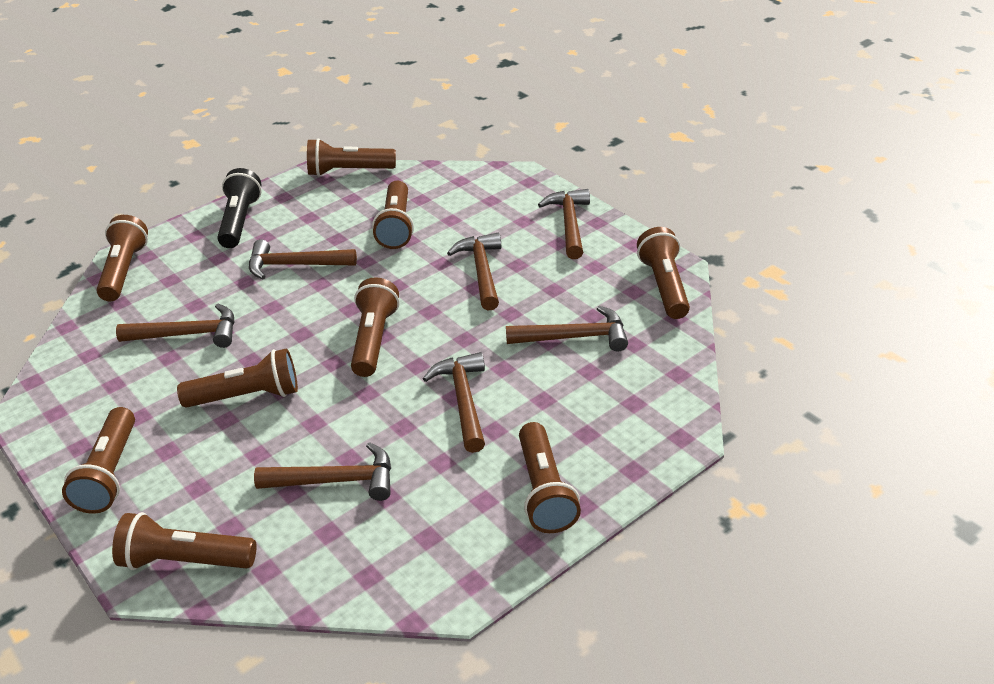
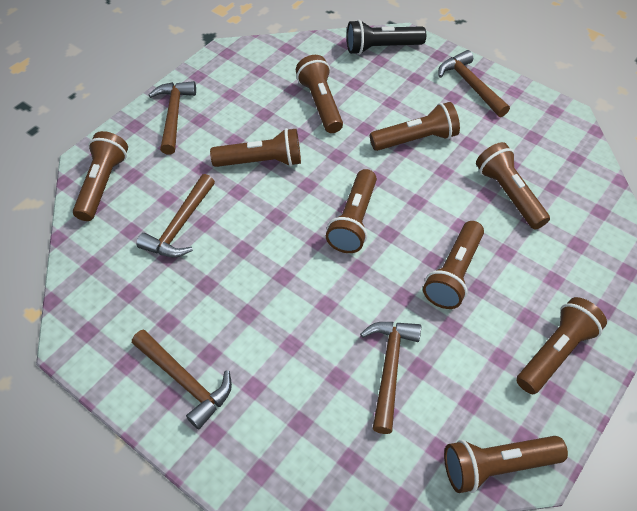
brown hammer: 7 -> 5

